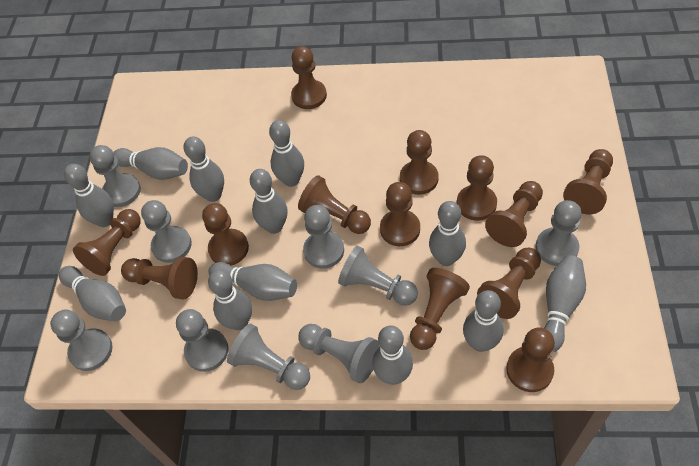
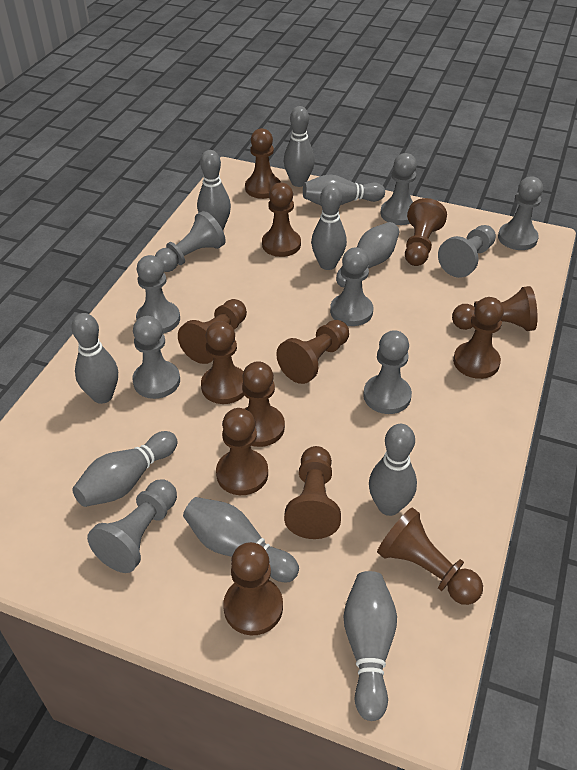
grey bowling pin: 12 -> 10

